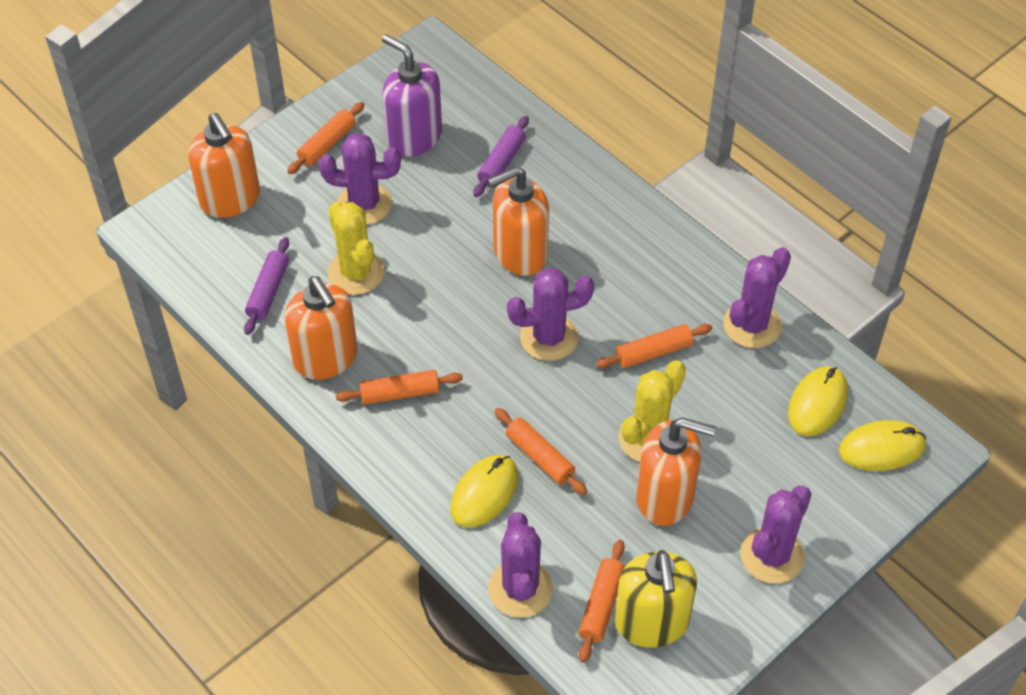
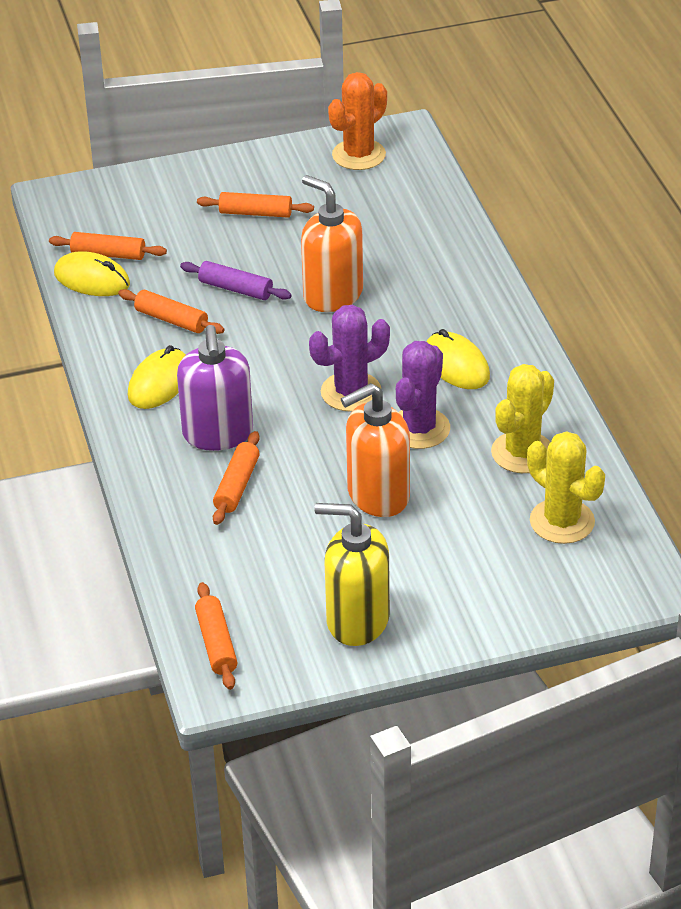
orange cactus: 0 -> 1
orange soap dispenser: 4 -> 2
purple cactus: 5 -> 2
purple rolling pin: 2 -> 1

